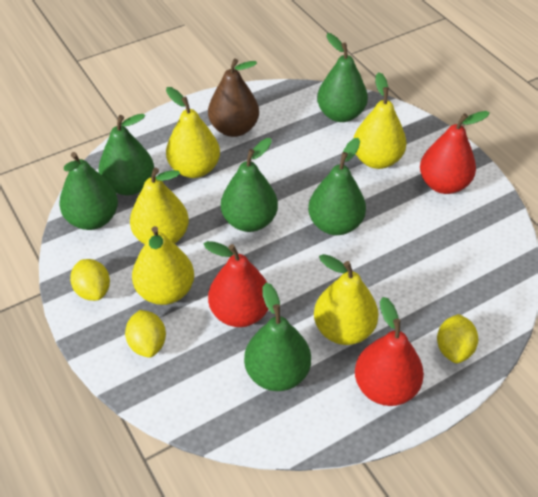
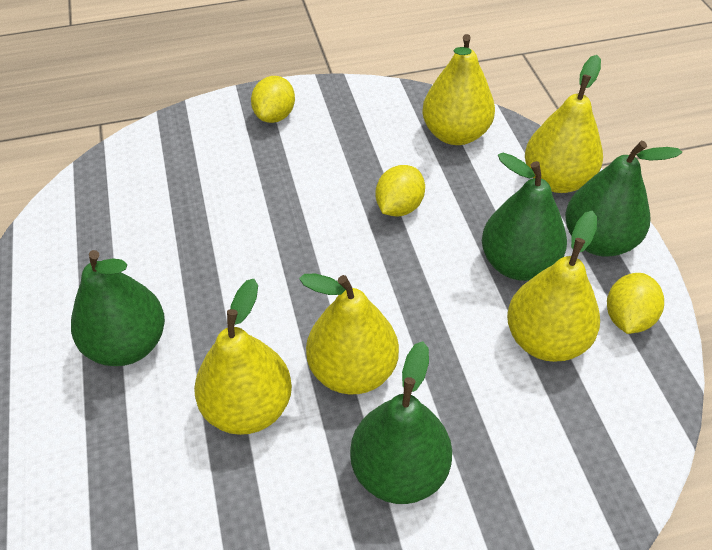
brown pear: 1 -> 0
green pear: 6 -> 4
red pear: 3 -> 0

